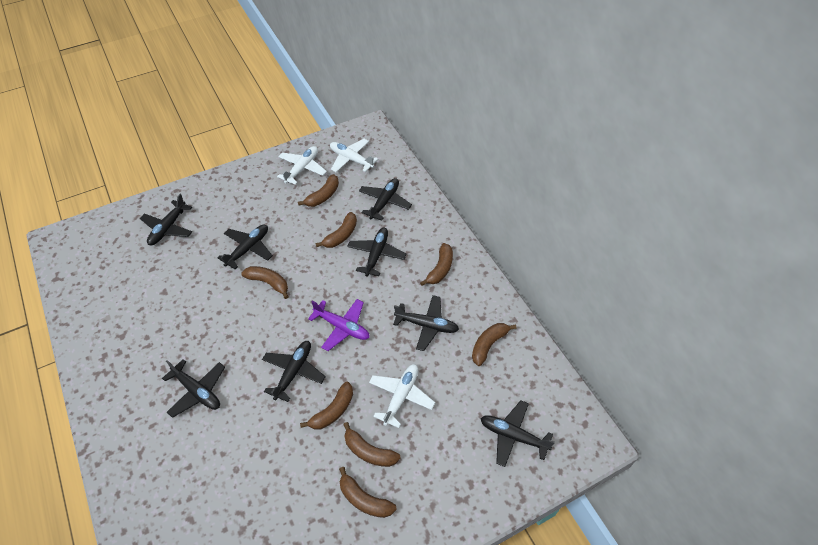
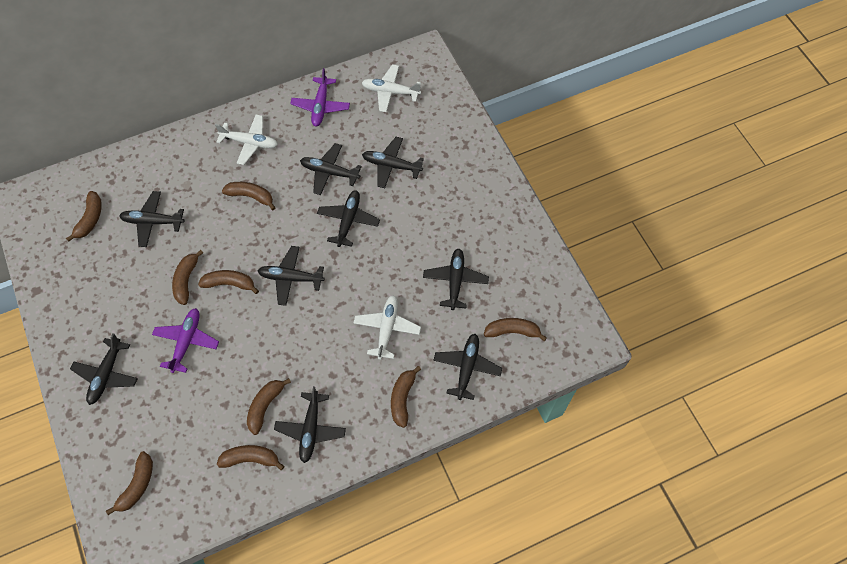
black plane: 8 -> 9
brown banana: 8 -> 9
purple plane: 1 -> 2

